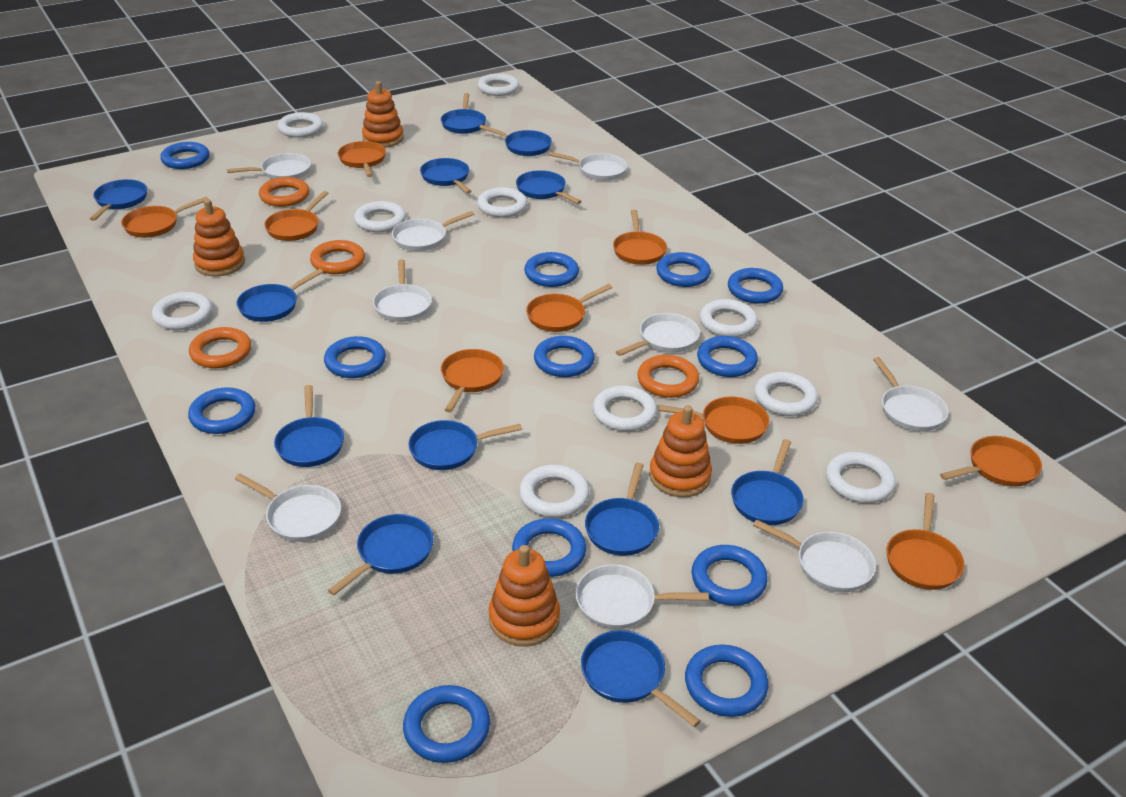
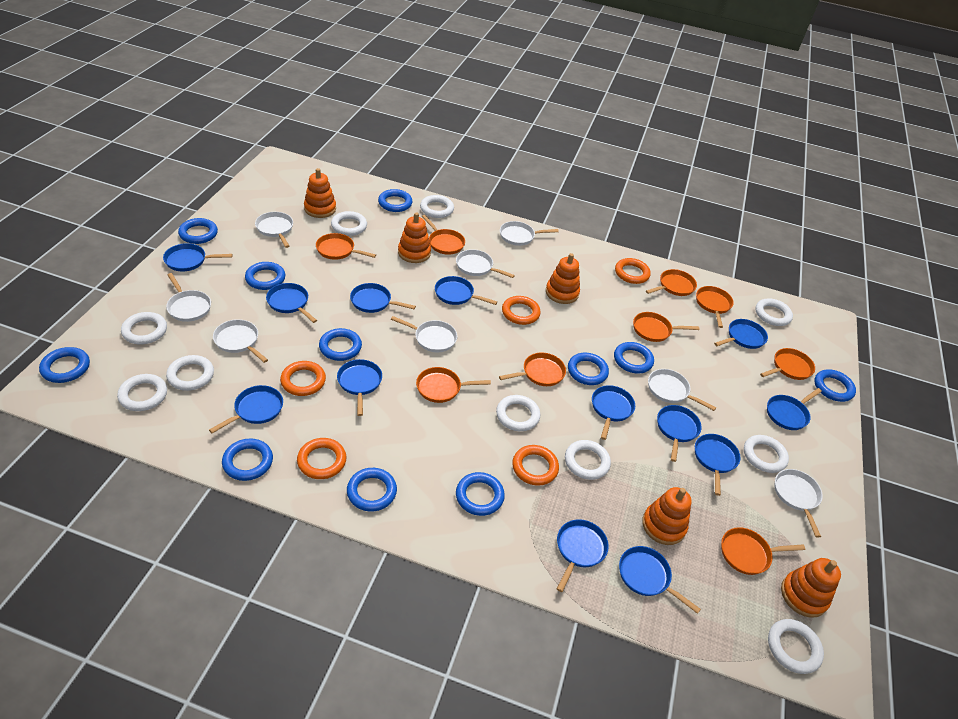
blue pan: 12 -> 13
blue ring: 12 -> 11
orange ring: 4 -> 5
orange stacking toy: 4 -> 5
white pan: 9 -> 8

